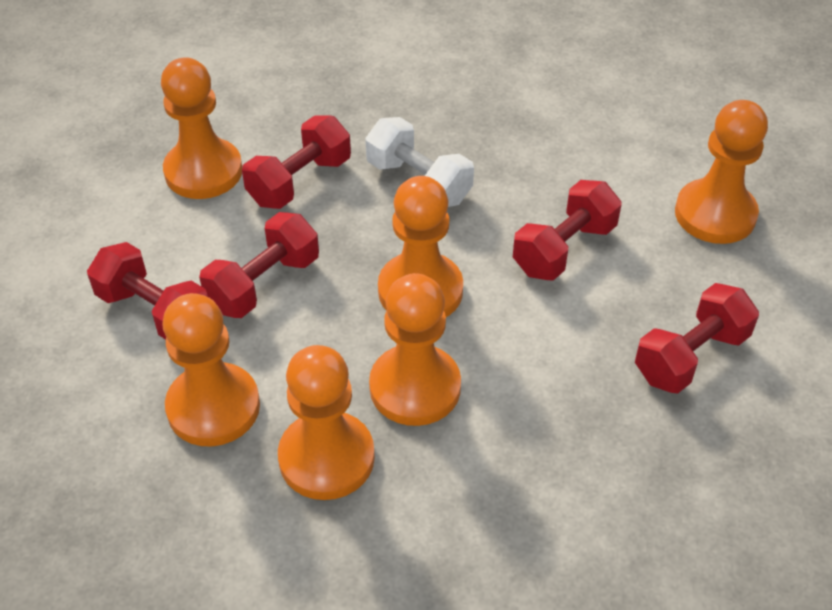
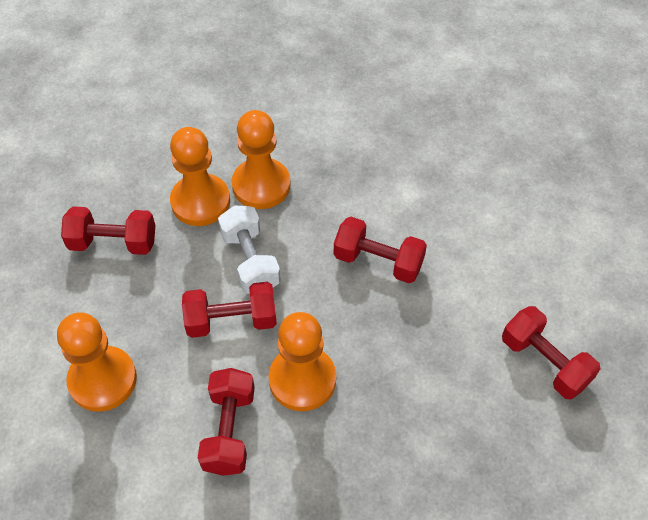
orange pawn: 6 -> 4

